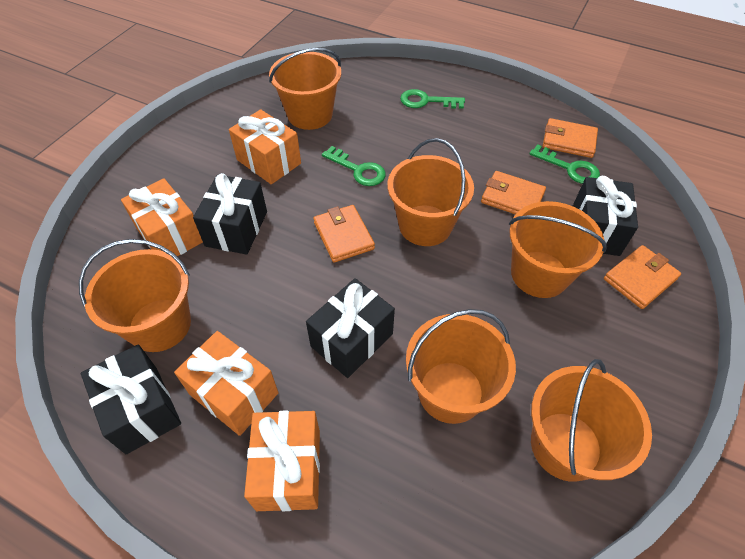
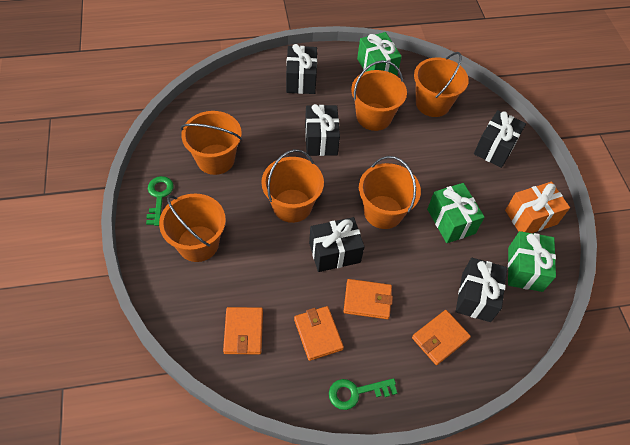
black gift: 4 -> 5
green gift: 0 -> 3
green key: 3 -> 2
orange gift: 4 -> 1

